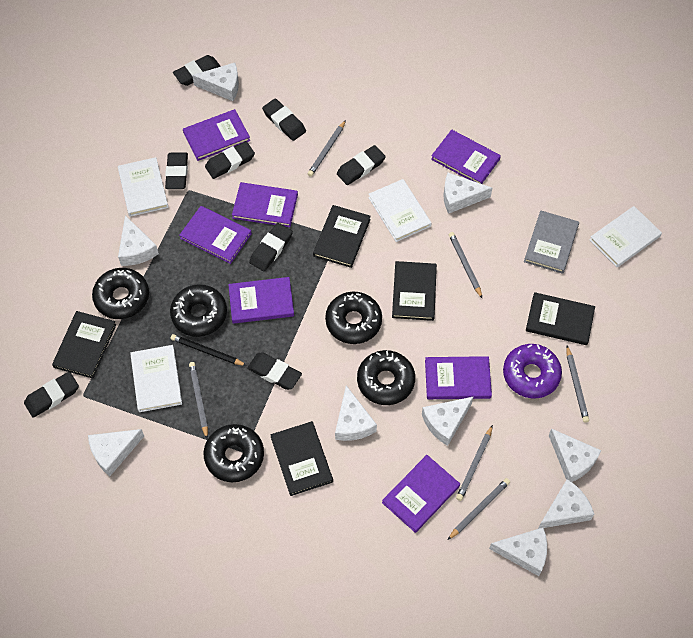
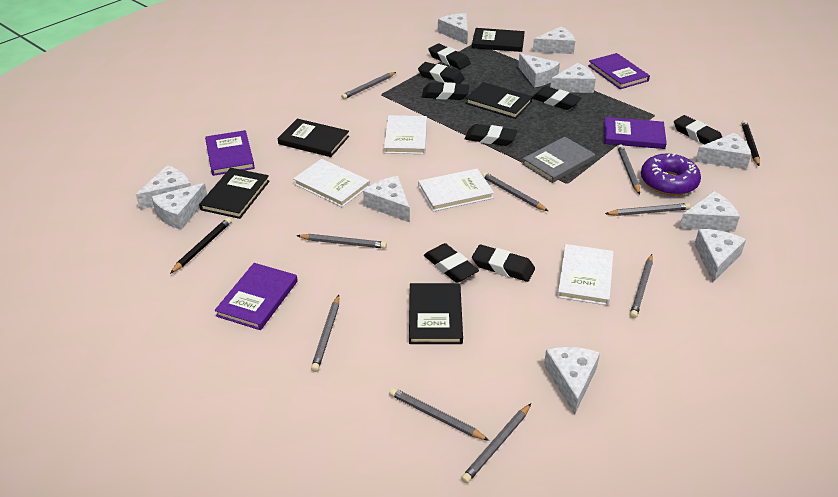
black donut: 5 -> 0
black pencil: 1 -> 2
grey pencil: 6 -> 9
purple book: 7 -> 4
white cheese: 9 -> 11

